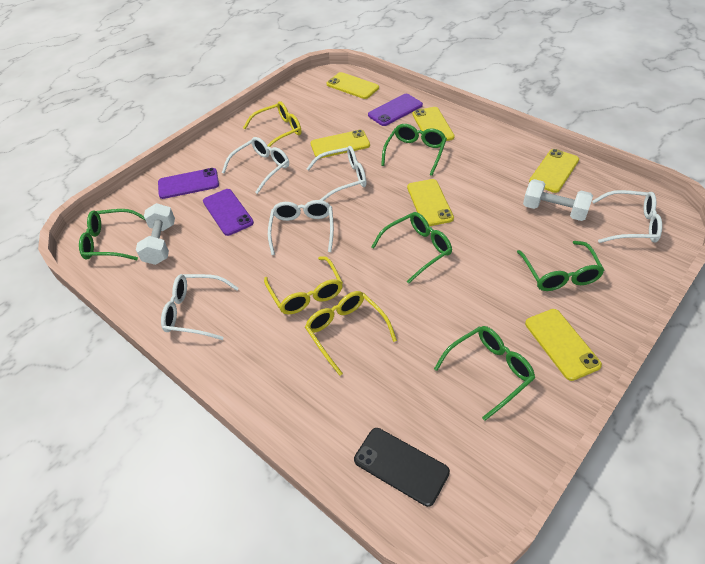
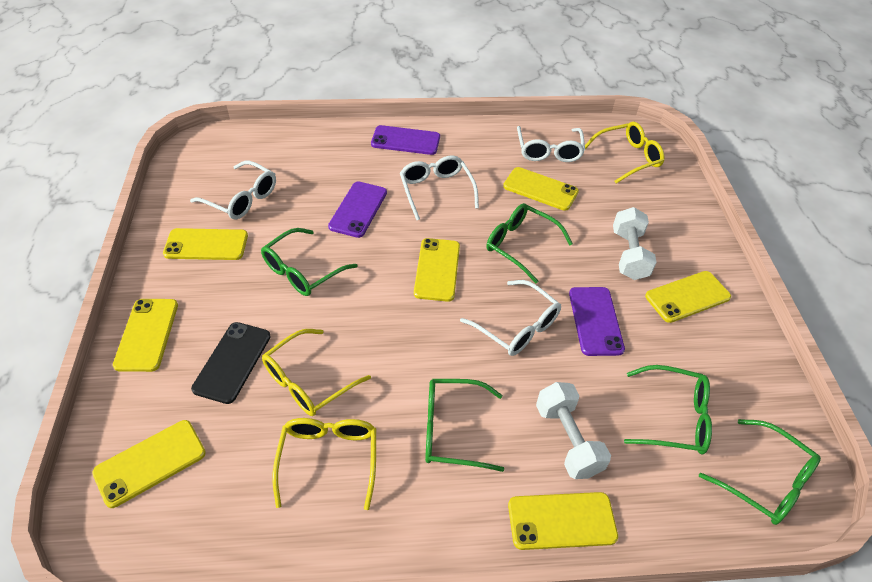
white glasses: 5 -> 4
yellow phone: 6 -> 7

